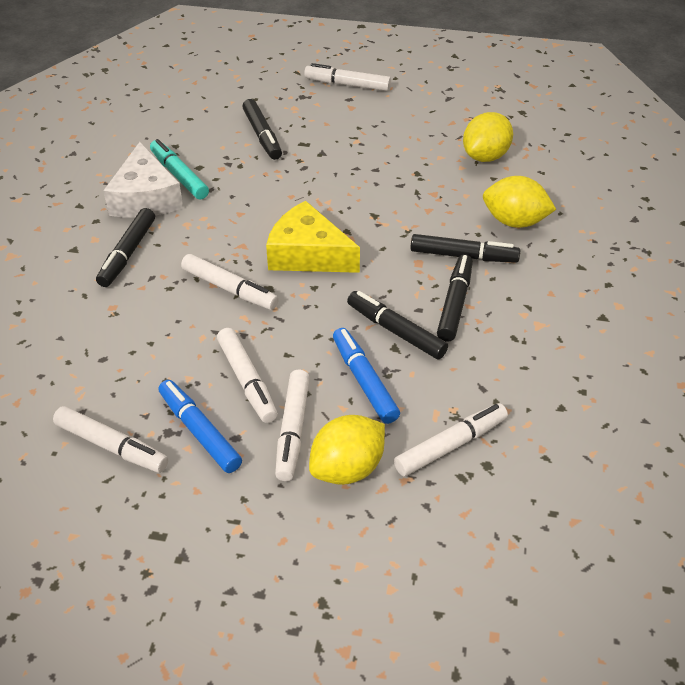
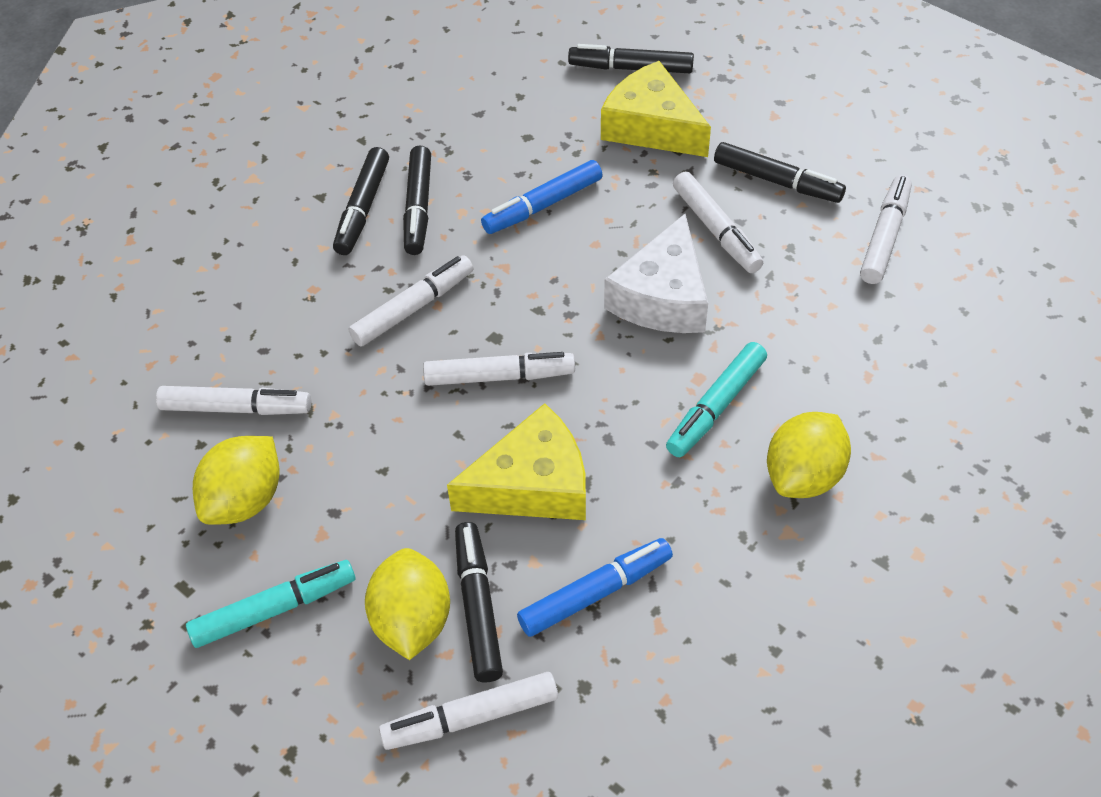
turquoise marker: 1 -> 2
yellow cheese: 1 -> 2

